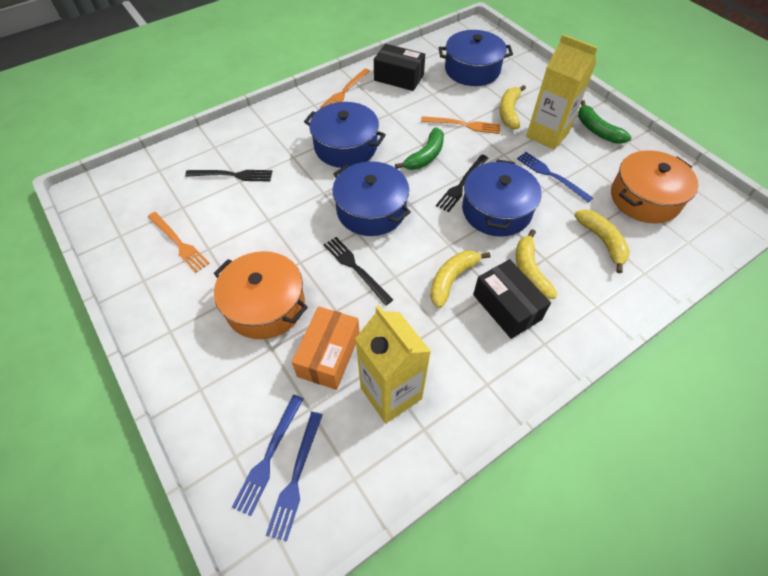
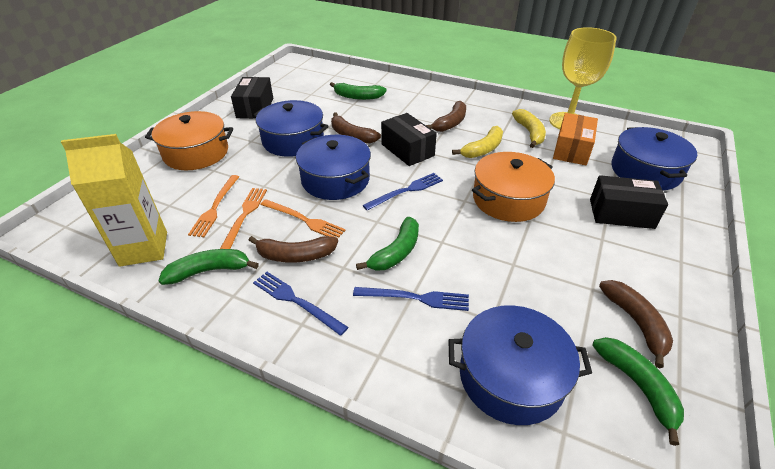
black box: 2 -> 3
black fork: 3 -> 0
brown banana: 0 -> 4
green banana: 2 -> 4
yellow banana: 4 -> 2
yellow carton: 2 -> 1
yellow goblet: 0 -> 1

